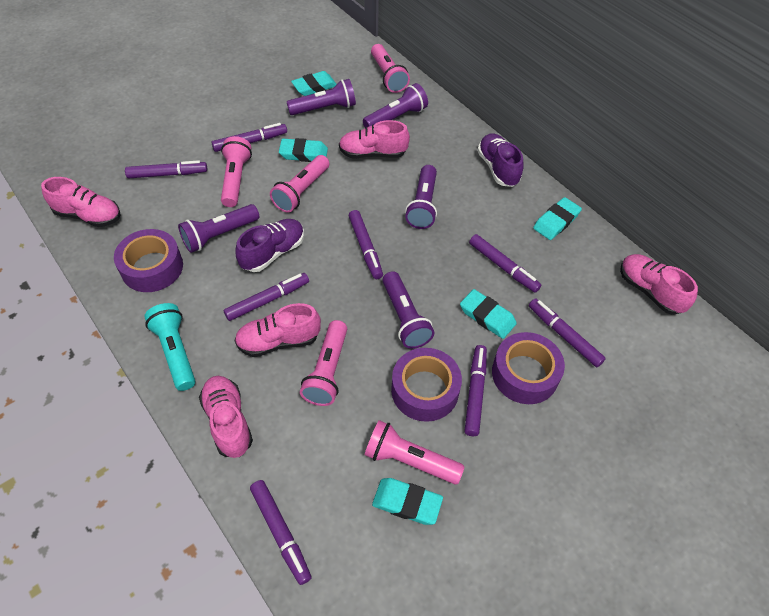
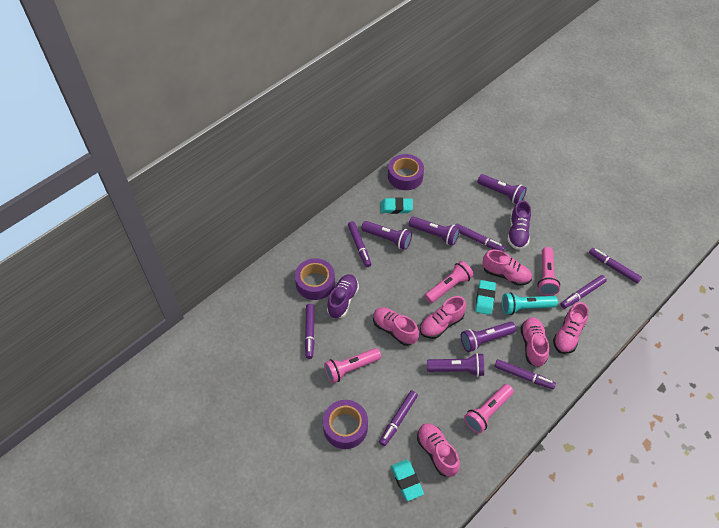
pink flashlight: 5 -> 4
pink shoe: 5 -> 6
purple marker: 8 -> 7
turquoise eraser: 5 -> 3

